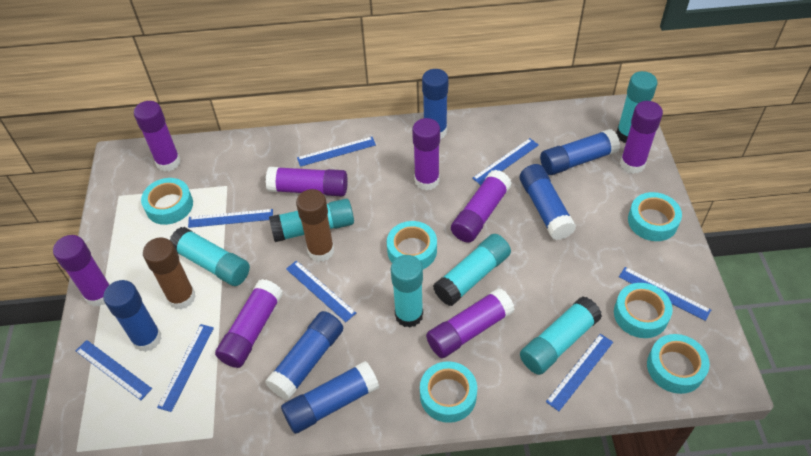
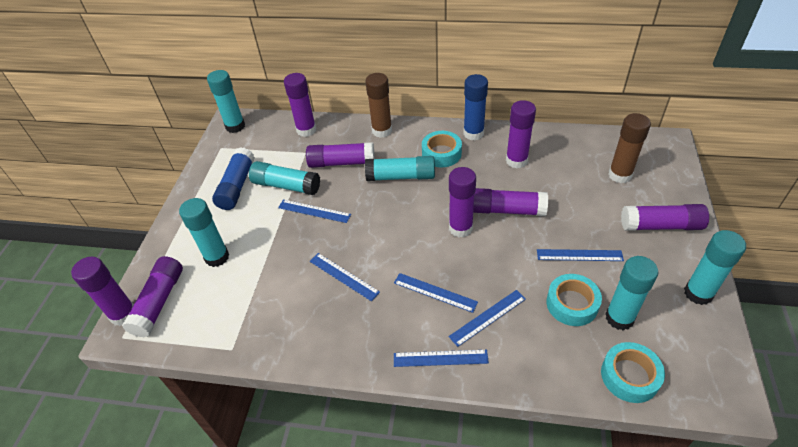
blue glue stick: 6 -> 2
blue ruler: 8 -> 6
turquoise tape: 6 -> 3

